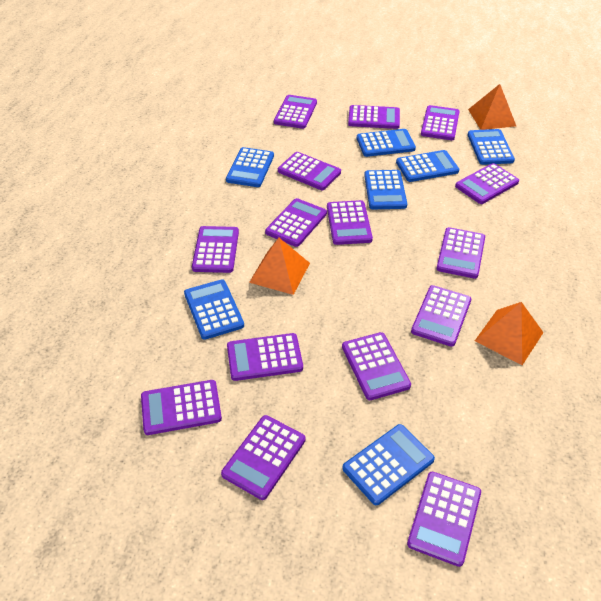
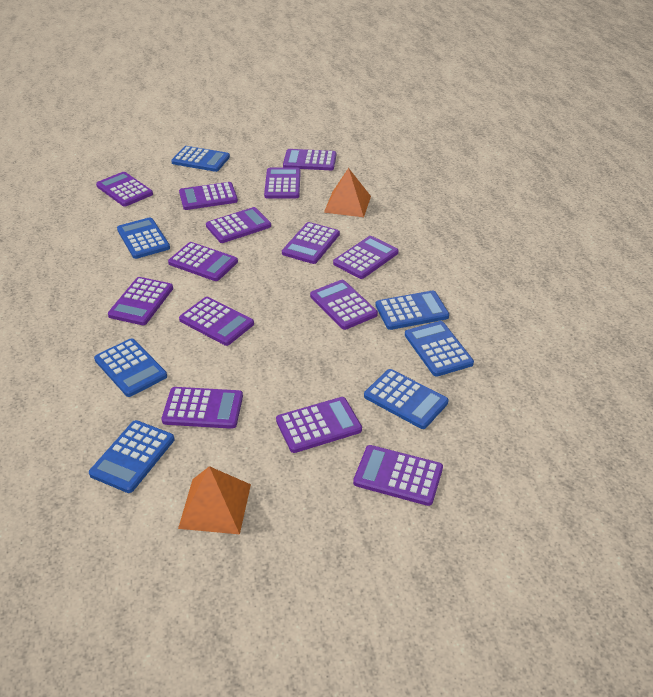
orange pyramid: 3 -> 2
purple calculator: 15 -> 14

